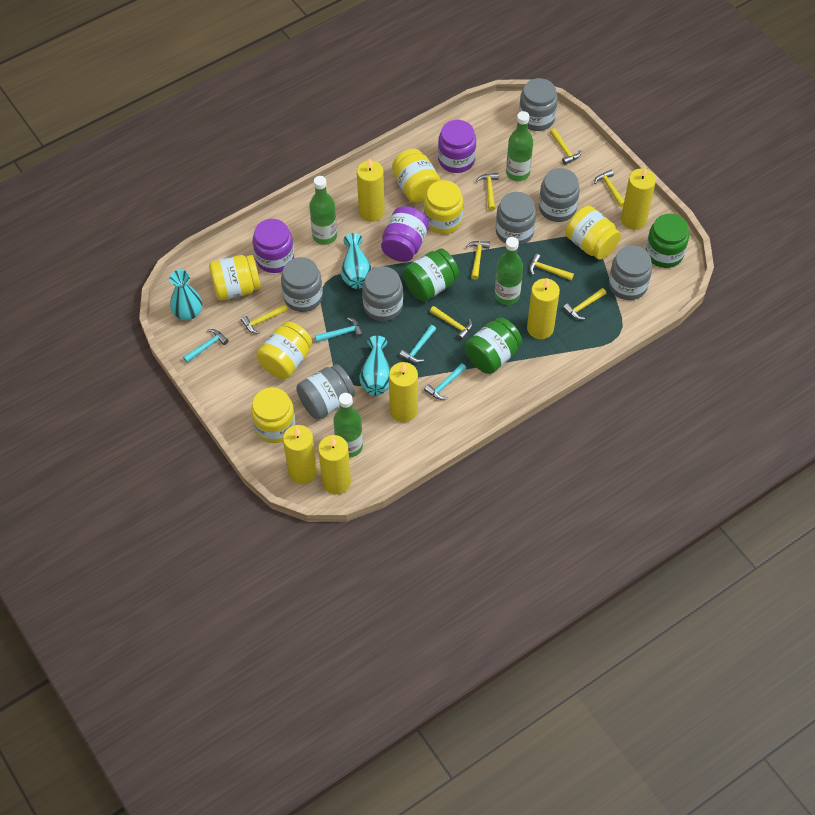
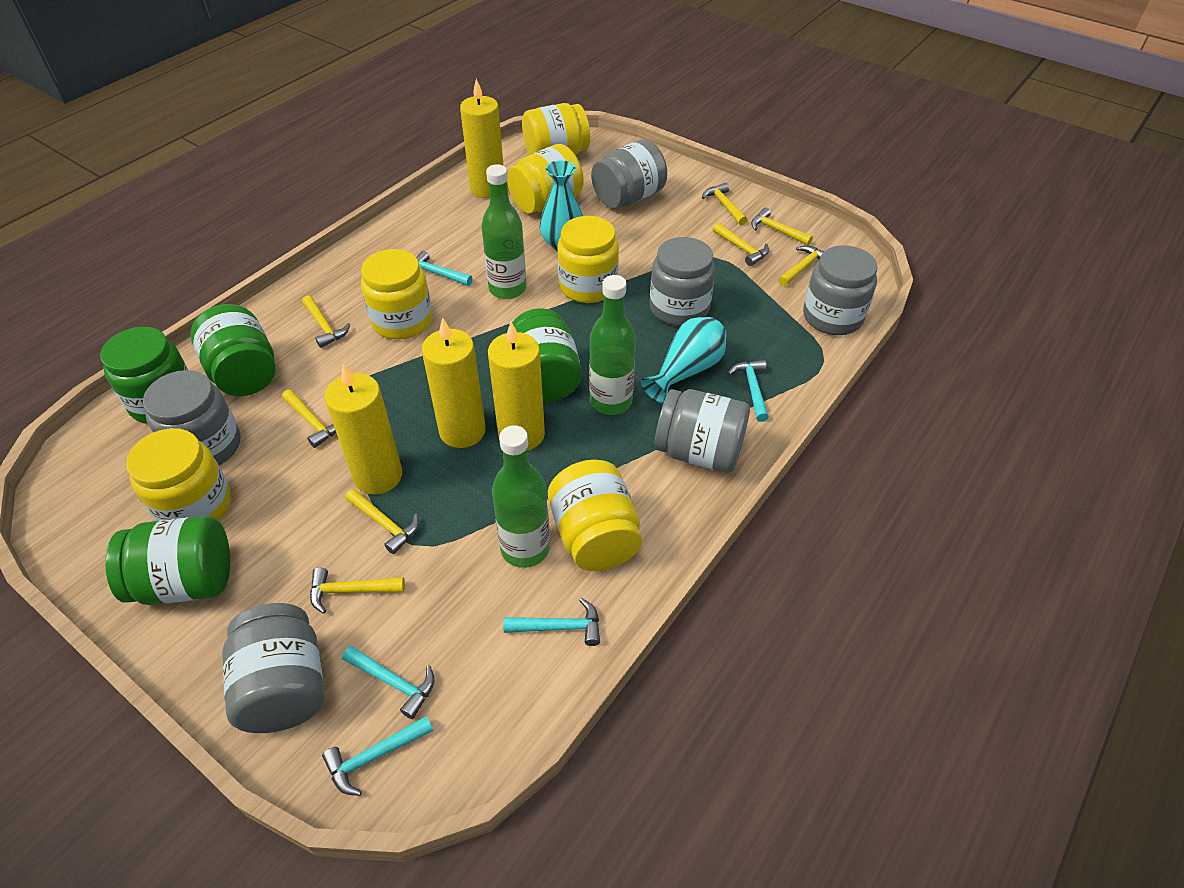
green bottle: 4 -> 3
green jar: 3 -> 4
grey jar: 7 -> 6
purple jar: 3 -> 0
turquoise hammer: 4 -> 5
turquoise vase: 3 -> 2
yellow candle: 6 -> 4

